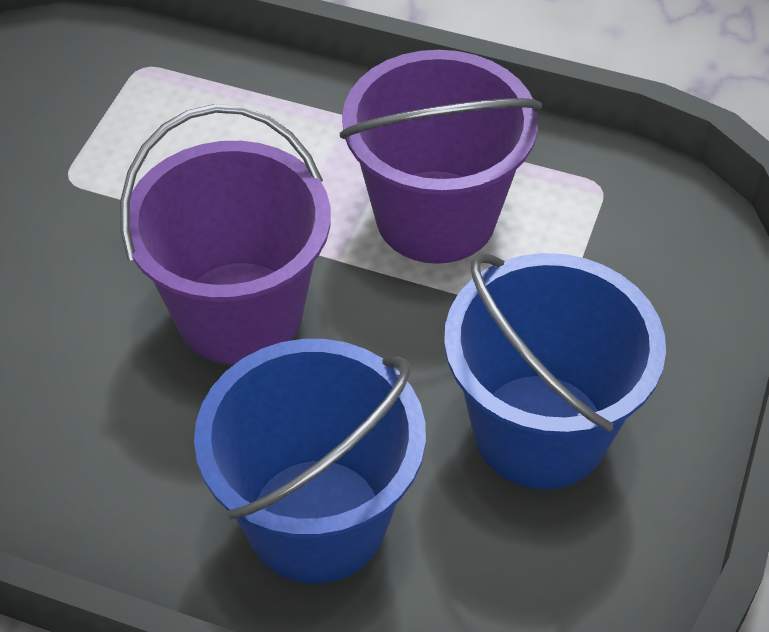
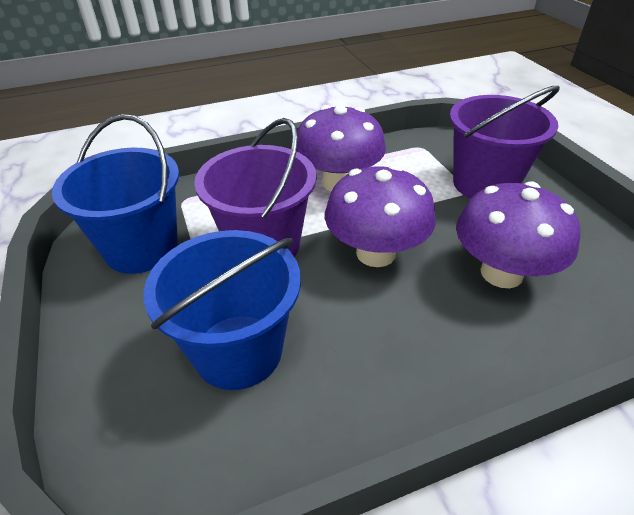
purple mushroom: 0 -> 3

